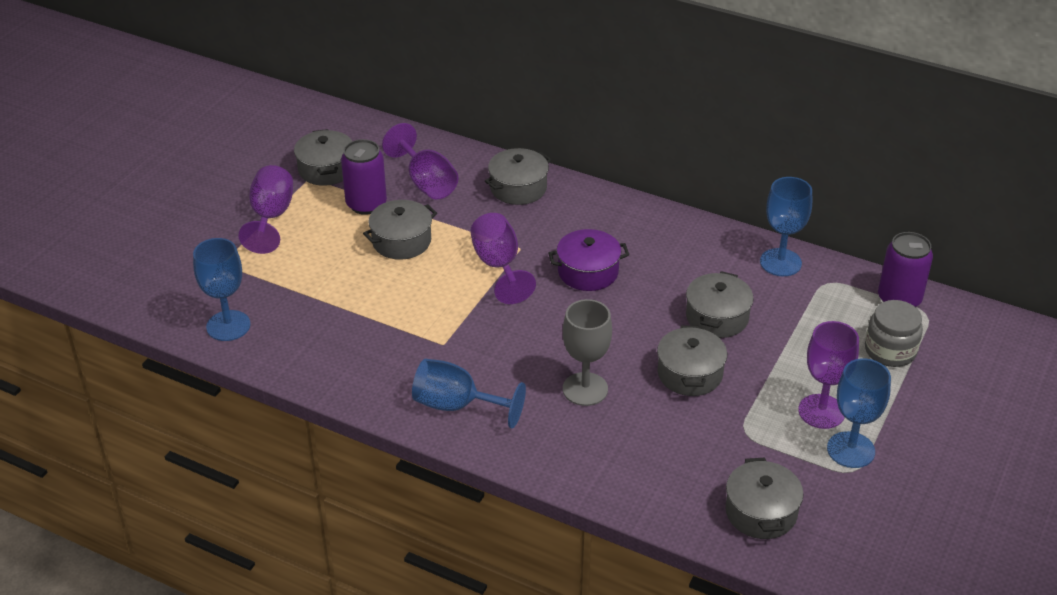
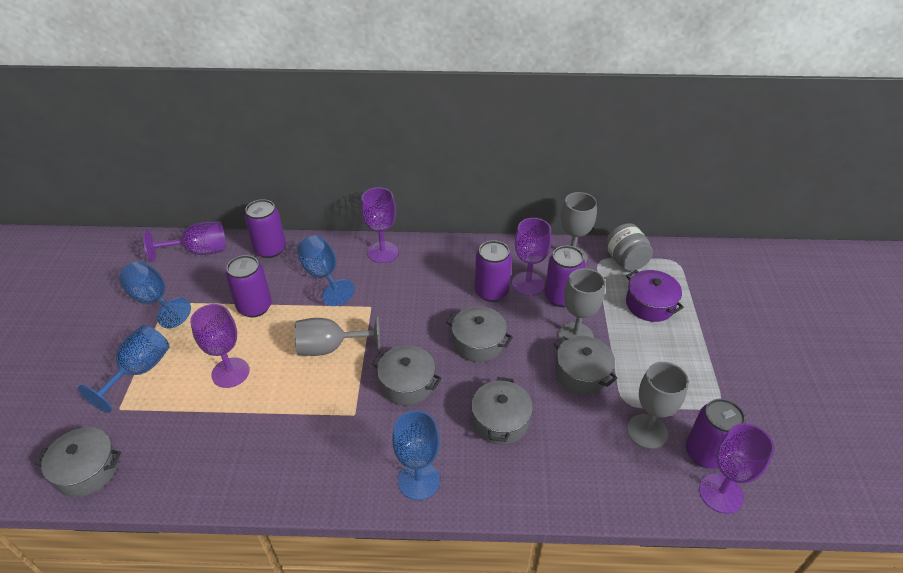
grey goblet: 1 -> 4
grey pot: 6 -> 5
purple can: 2 -> 5
purple goblet: 4 -> 5

